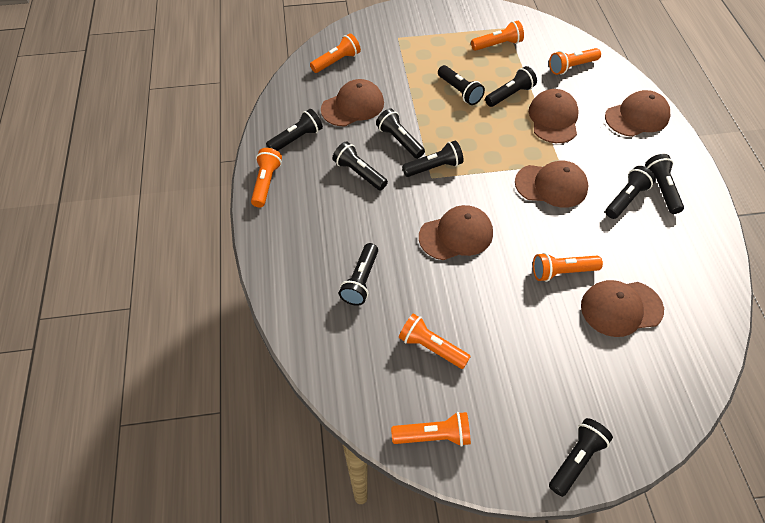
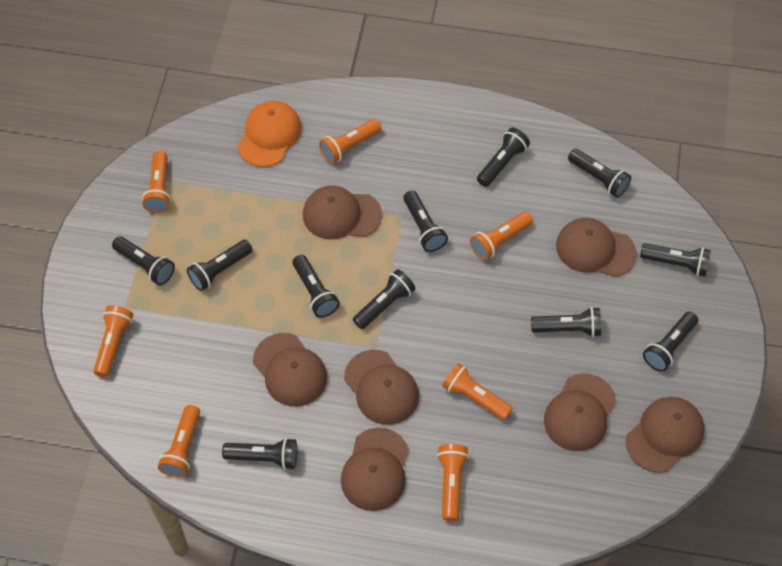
black flashlight: 10 -> 11
brown cap: 6 -> 7
orange cap: 0 -> 1

